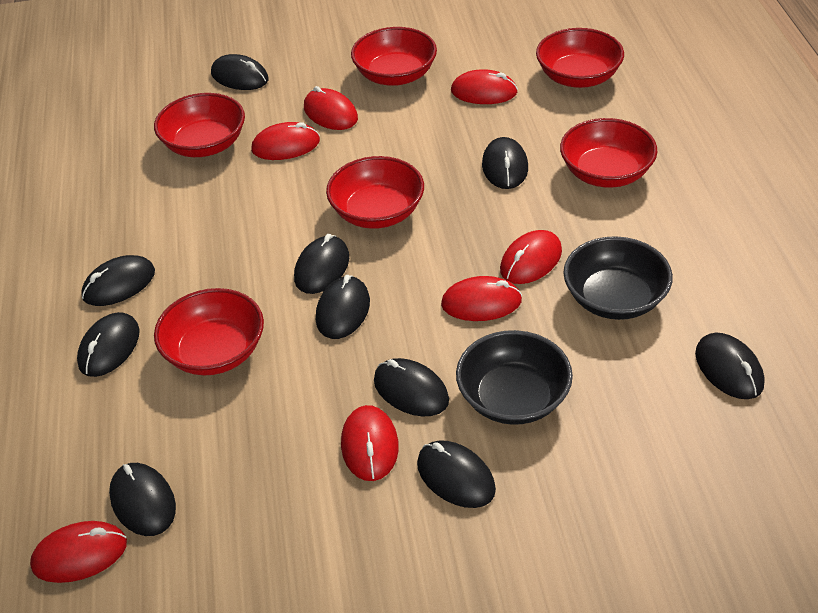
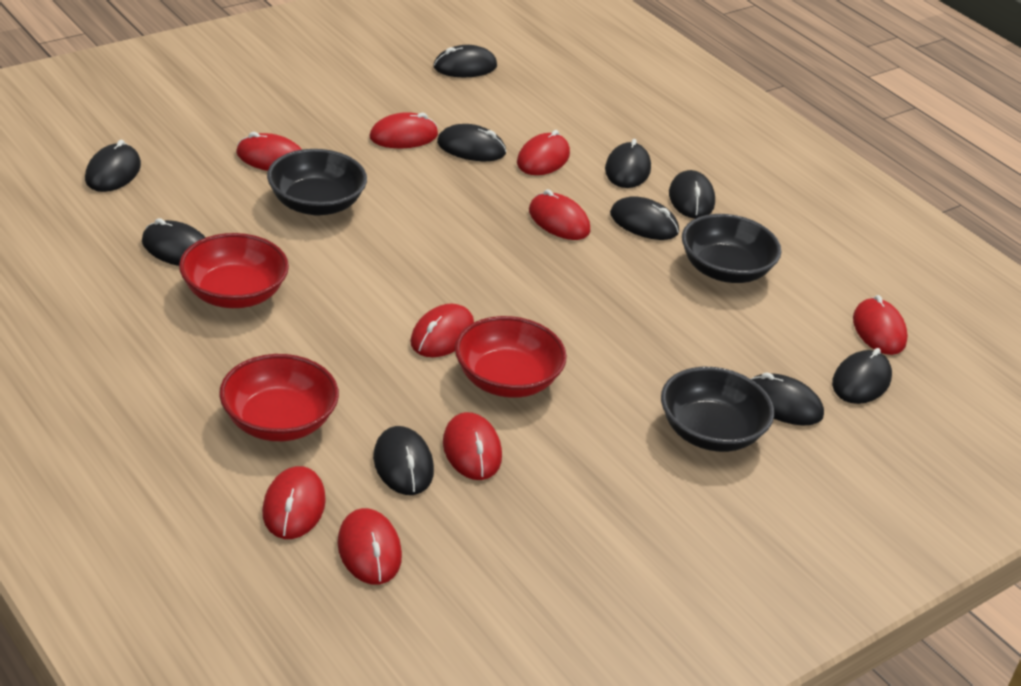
black bowl: 2 -> 3
red bowl: 6 -> 3
red mouse: 7 -> 9

